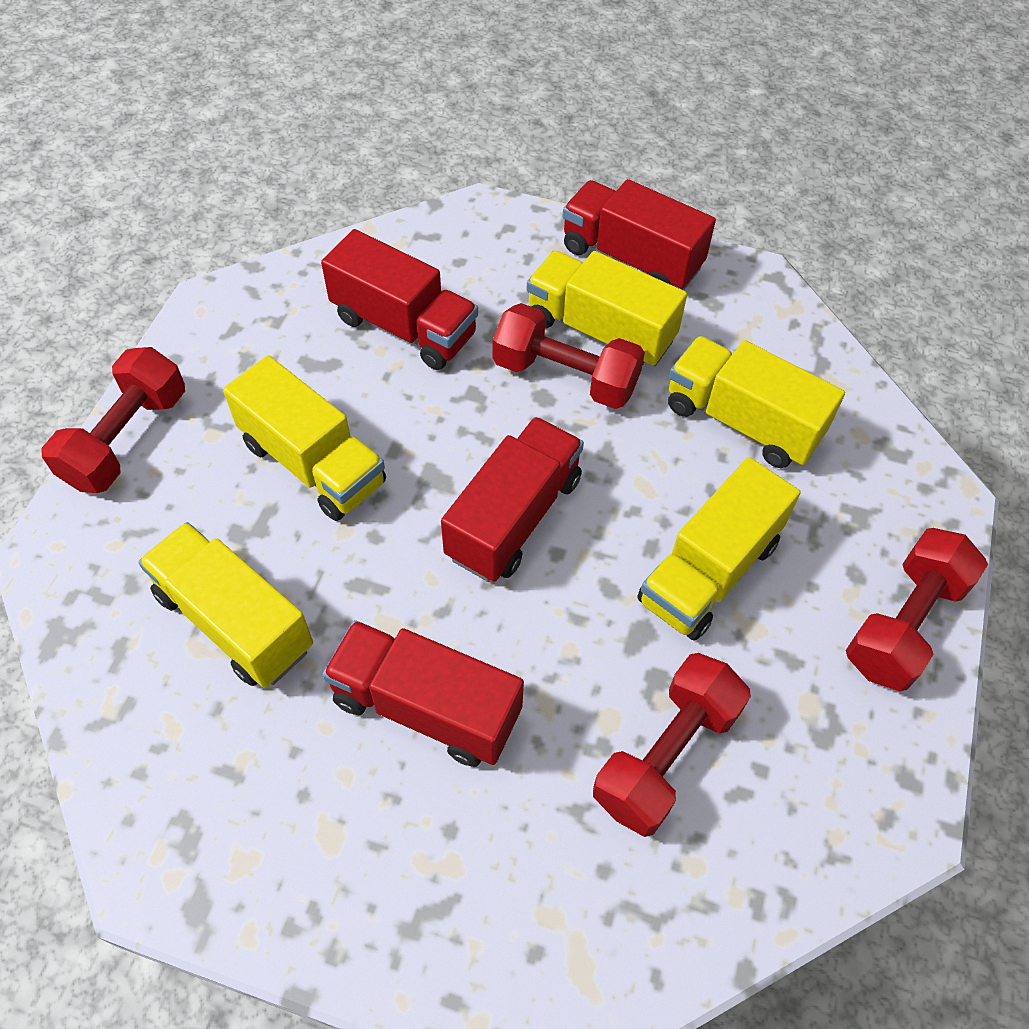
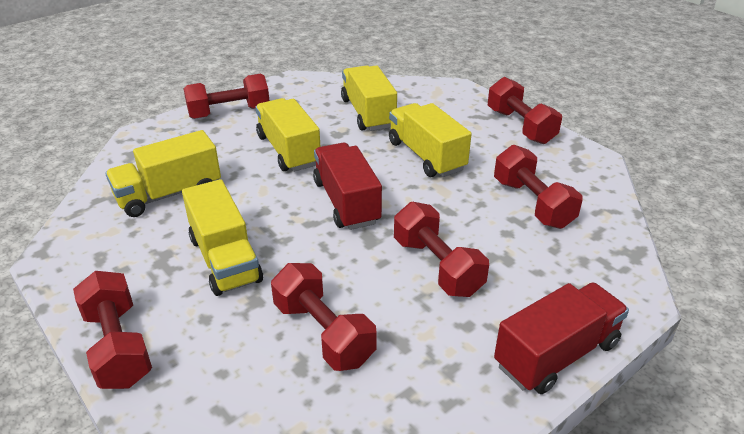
red dumbbell: 4 -> 6
red truck: 4 -> 2

